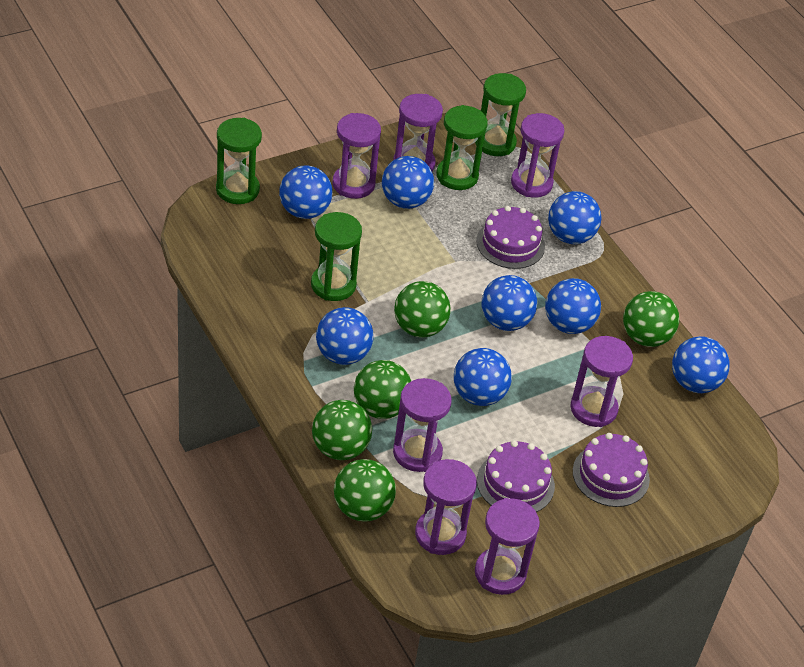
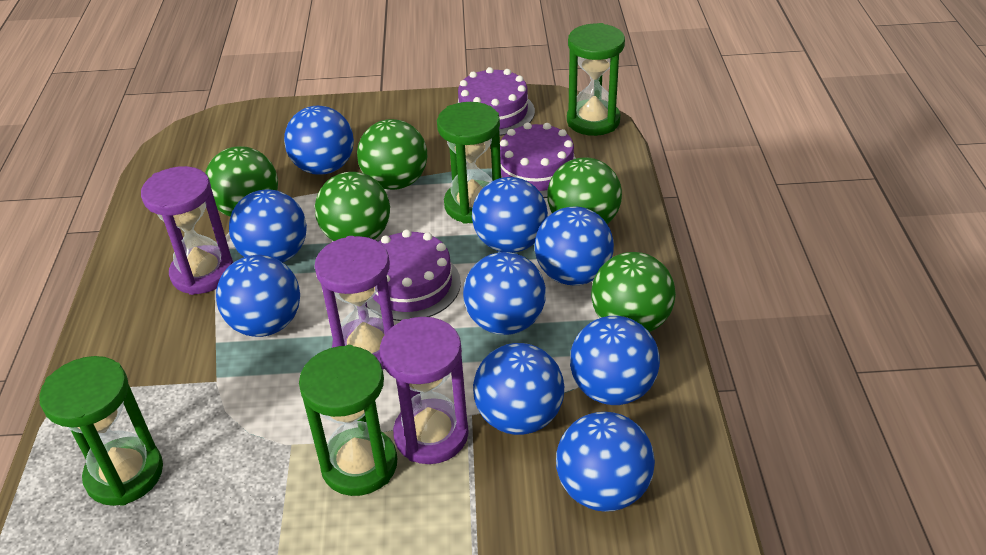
blue ball: 8 -> 9
purple hourglass: 7 -> 3

